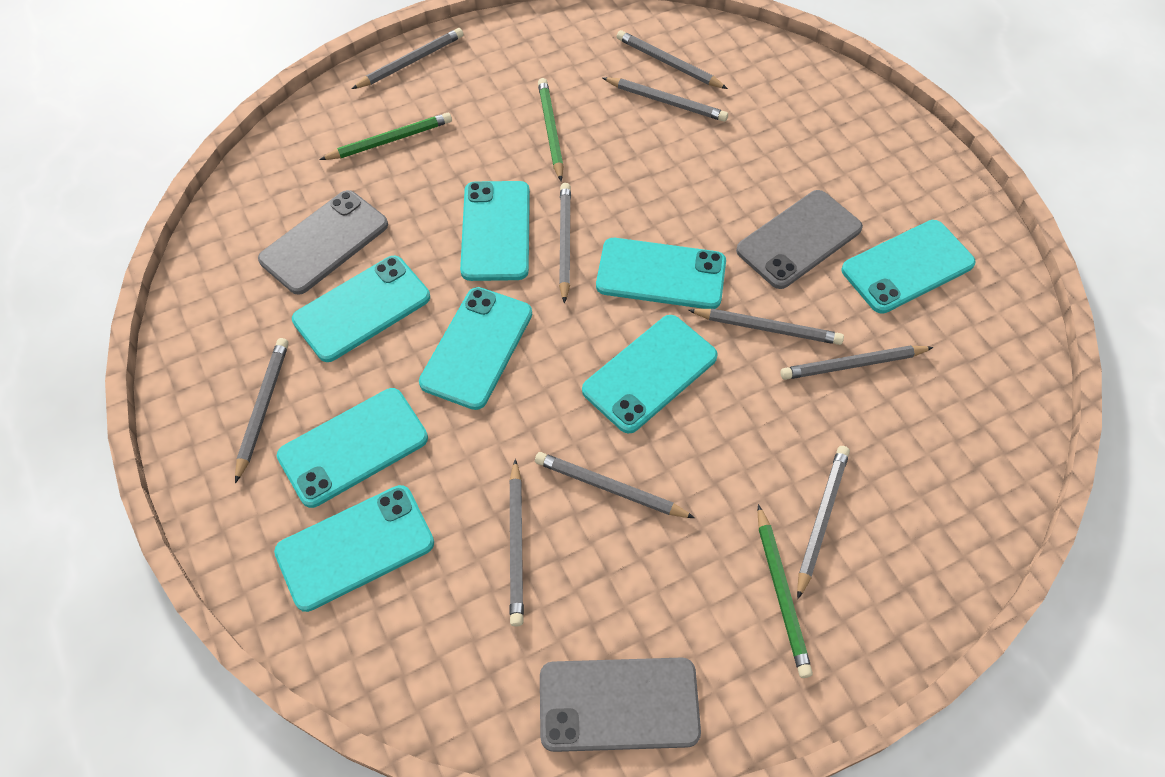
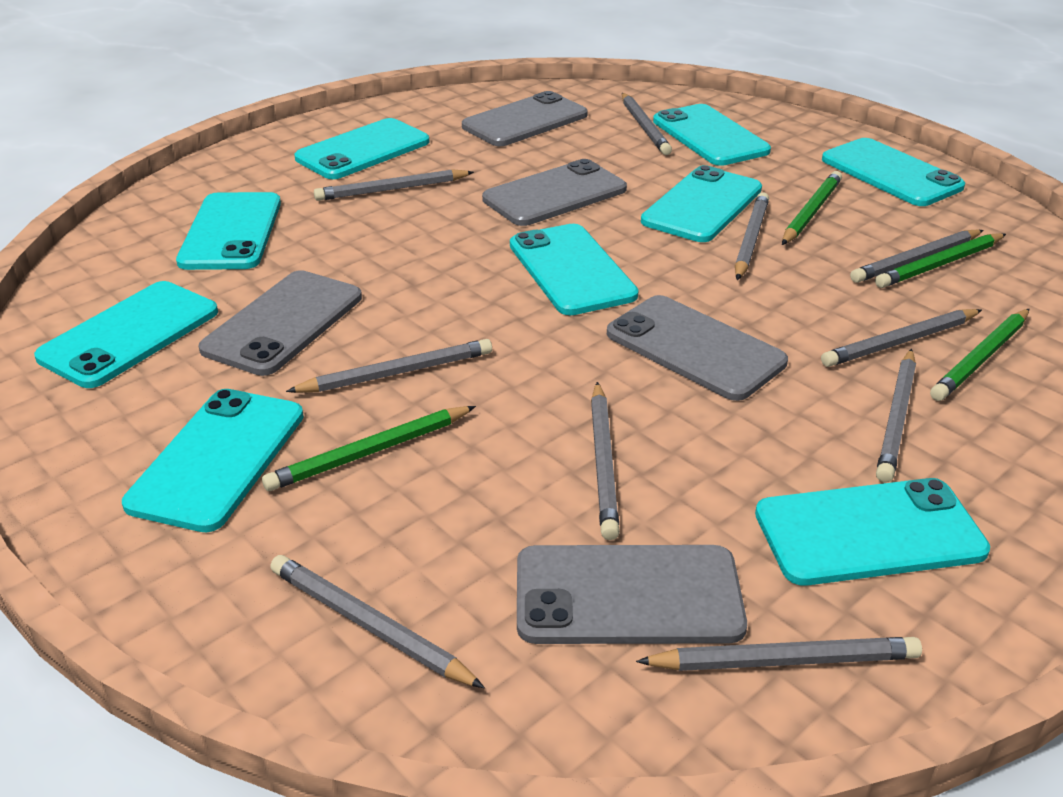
green pencil: 3 -> 4
grey phone: 3 -> 5
turquoise phone: 8 -> 9

